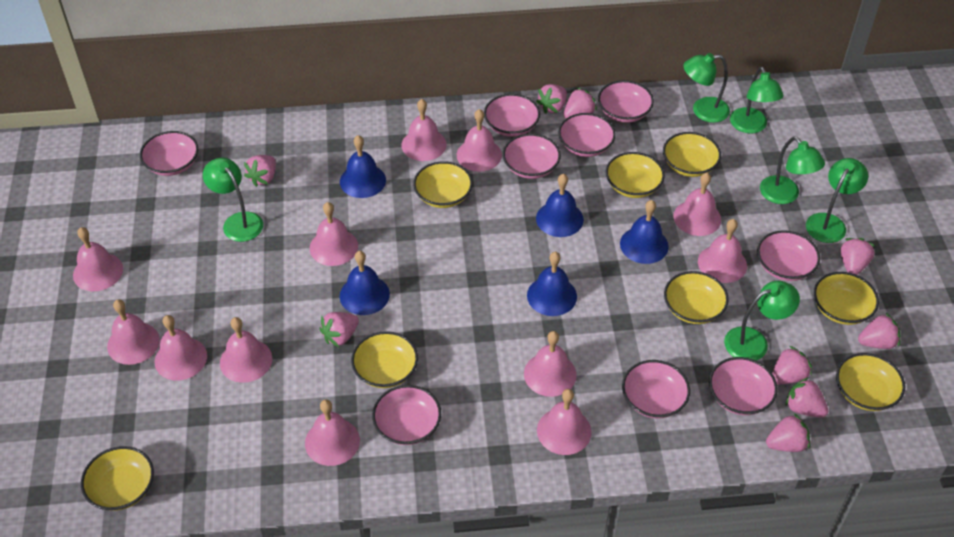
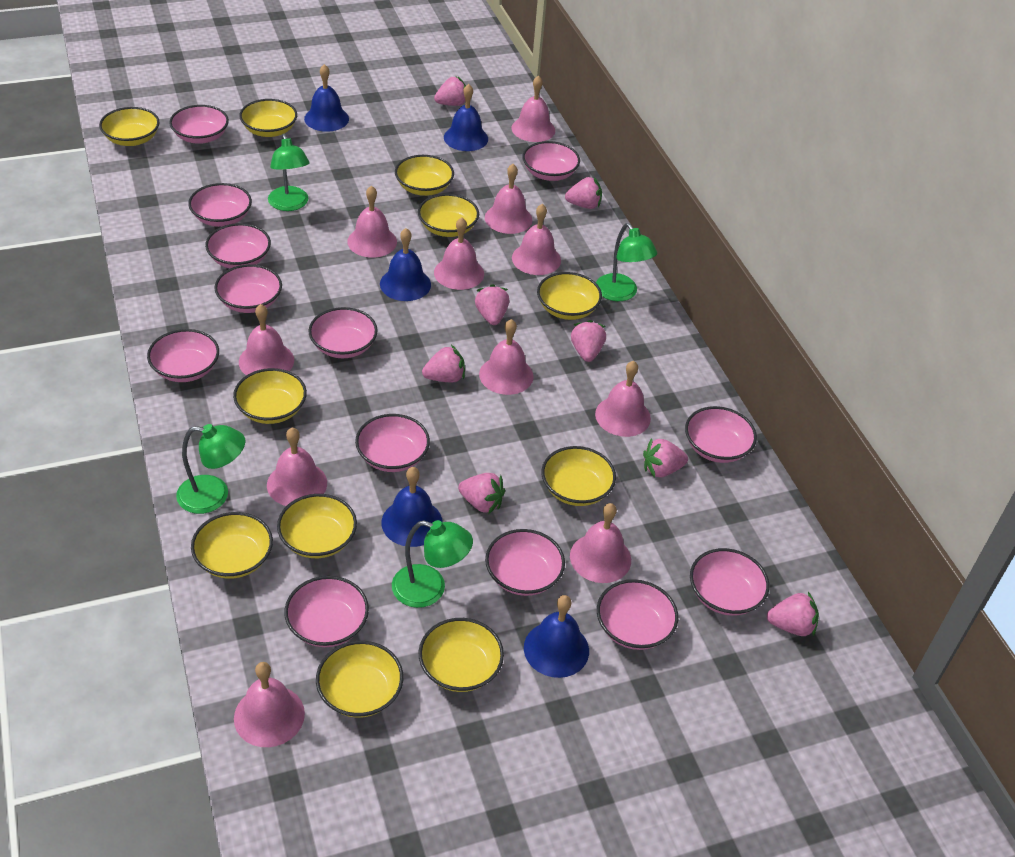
green lamp: 6 -> 4
pink bell: 12 -> 11
pink bowl: 9 -> 13
pink strawberry: 9 -> 8
yellow bowl: 8 -> 11

